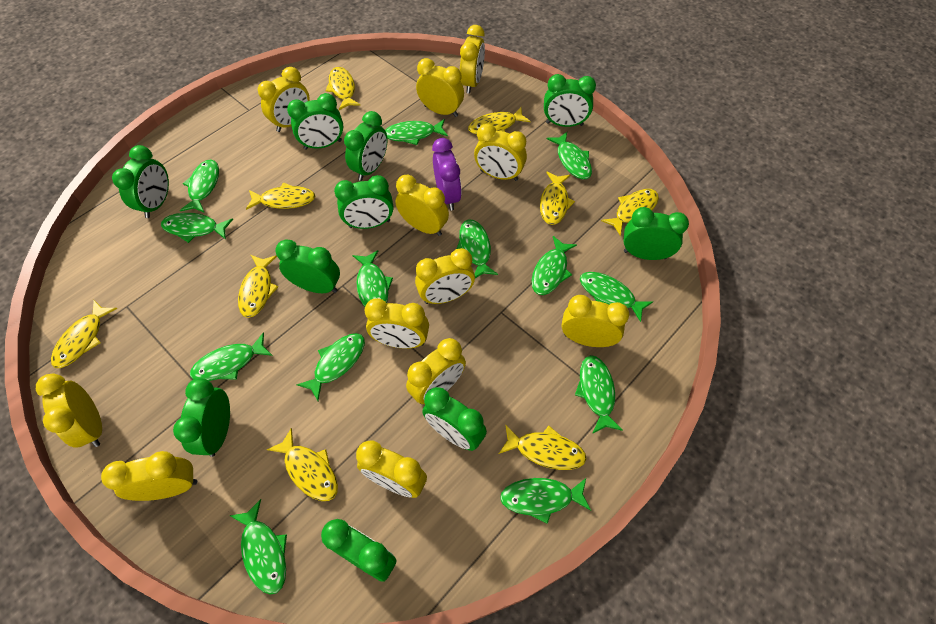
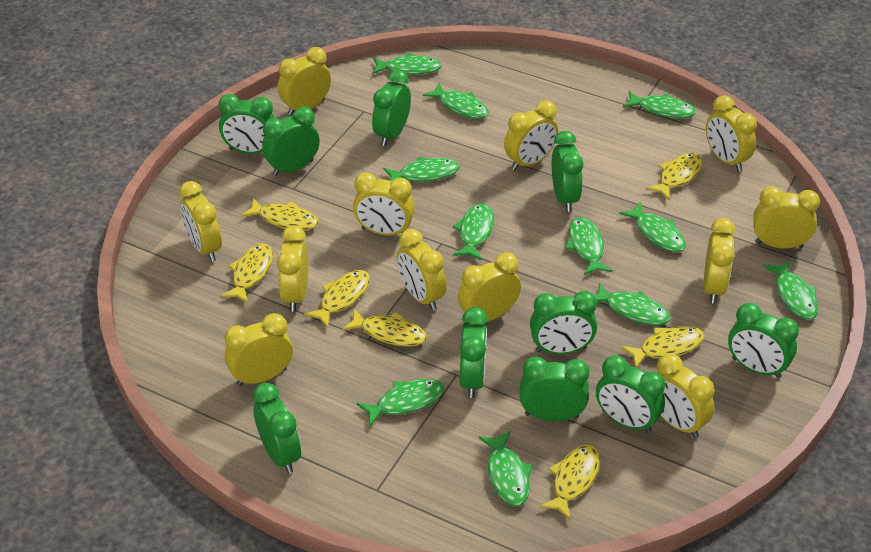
green fish: 13 -> 11
purple clock: 1 -> 0
yellow fish: 9 -> 7

